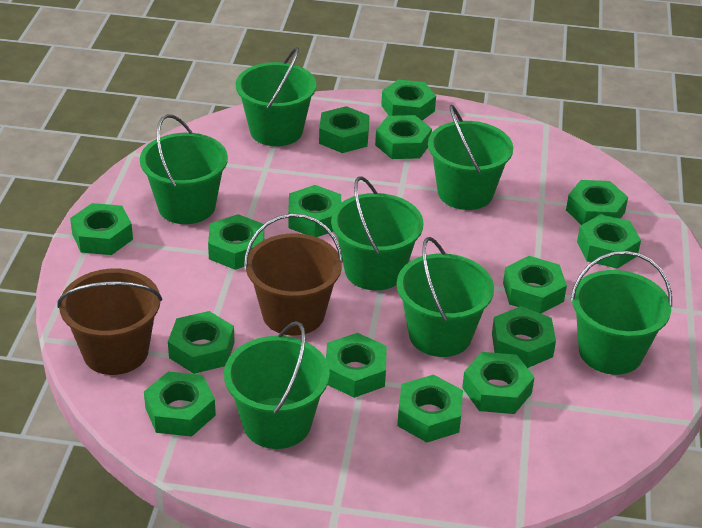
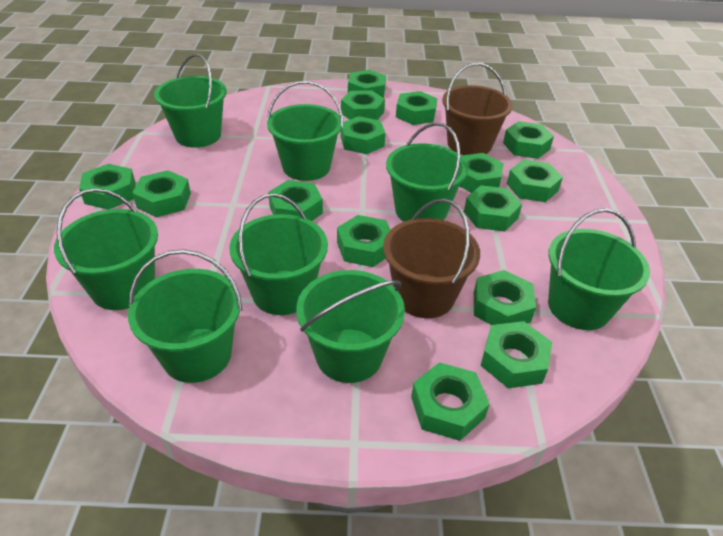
green bucket: 7 -> 8

